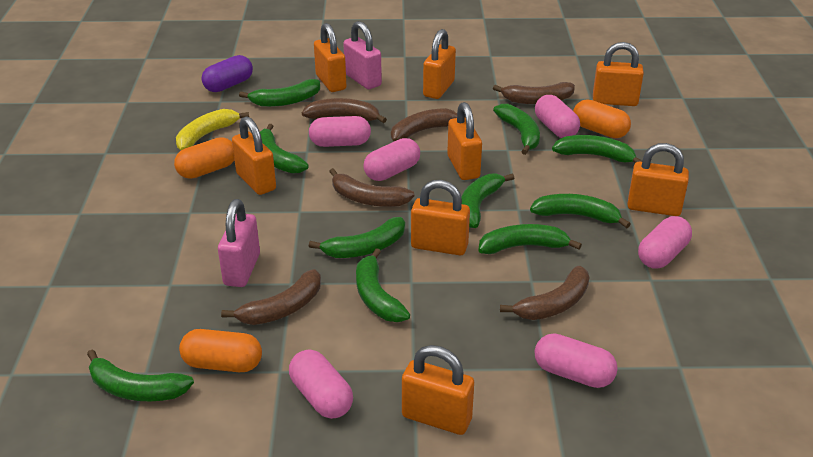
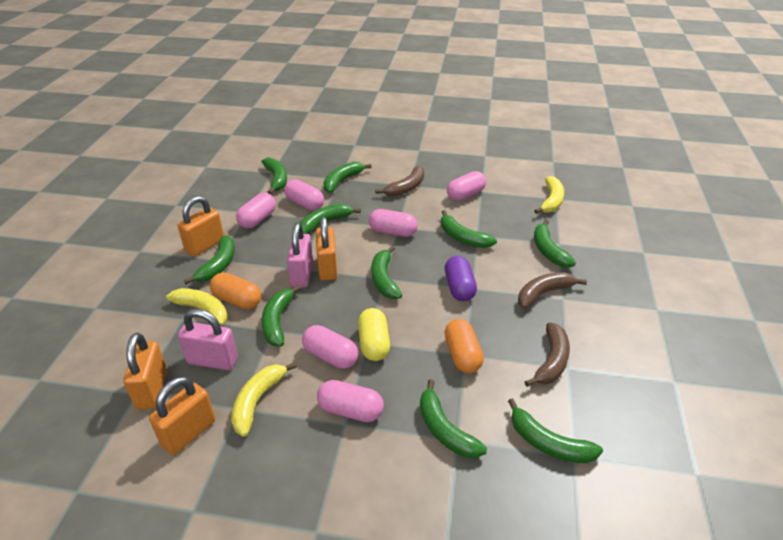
brown banana: 6 -> 3
orange capsule: 3 -> 2
orange padlock: 8 -> 4
yellow banana: 1 -> 3
yellow capsule: 0 -> 1

